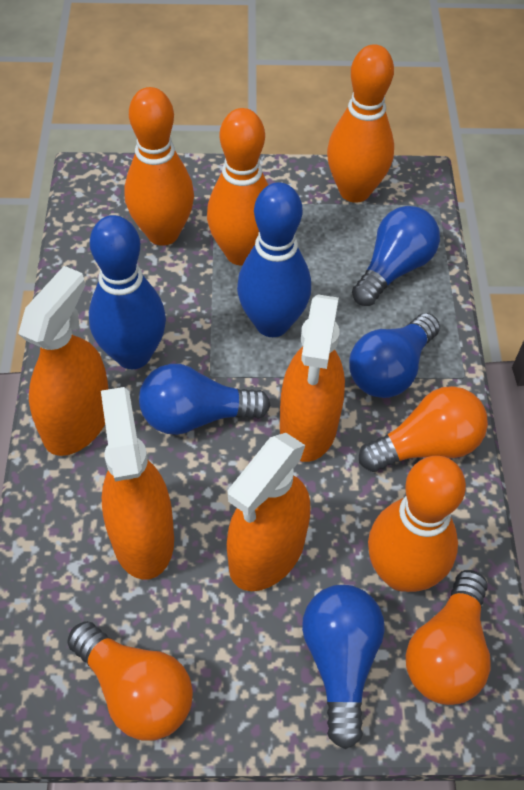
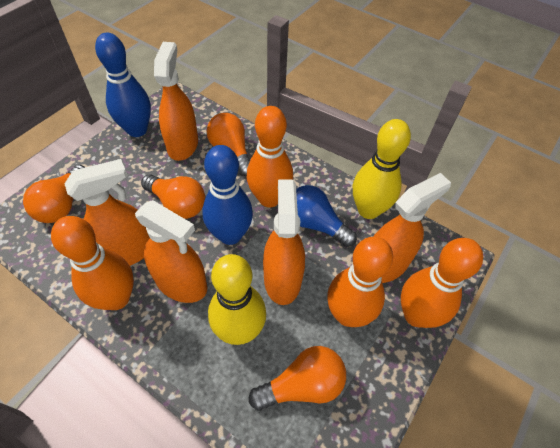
blue light bulb: 4 -> 1
orange light bulb: 3 -> 4
orange spray bottle: 4 -> 5
yellow bowling pin: 0 -> 2

